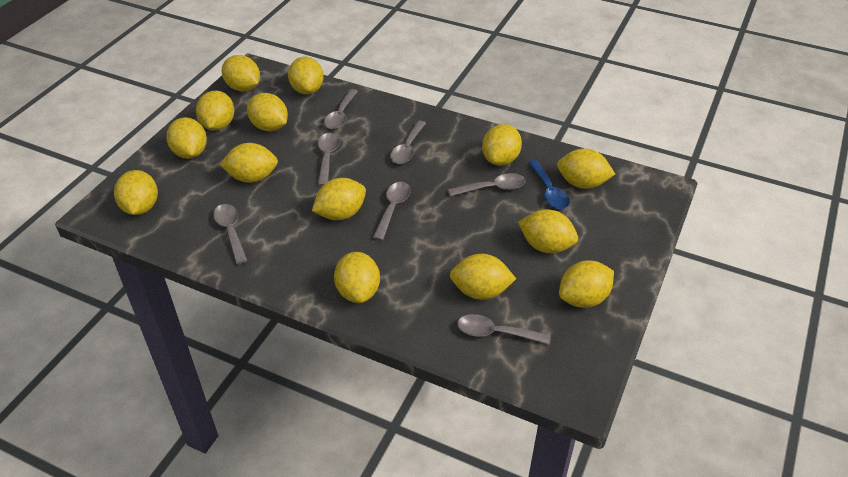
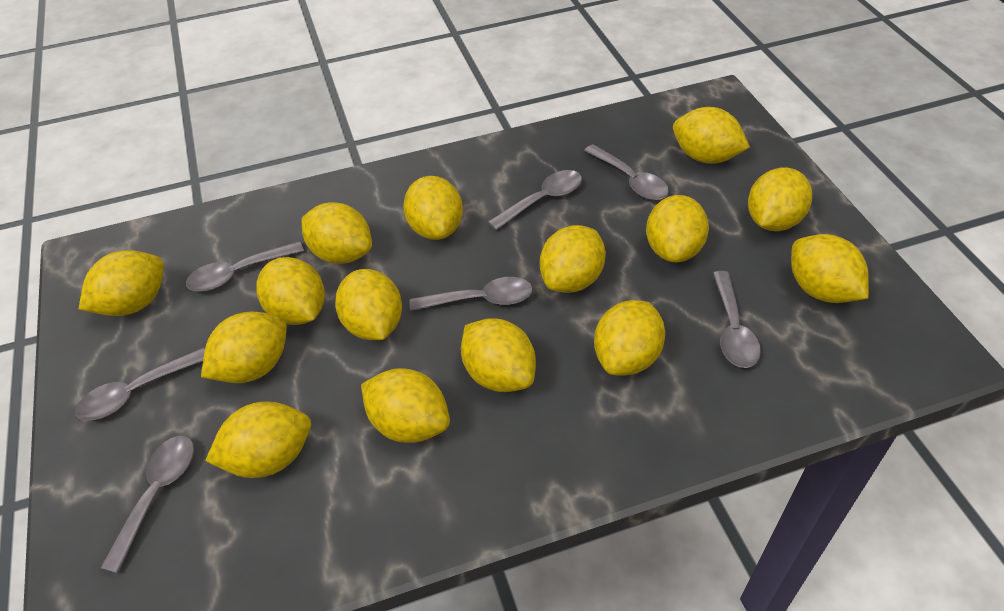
blue spoon: 1 -> 0
yellow lemon: 14 -> 15

